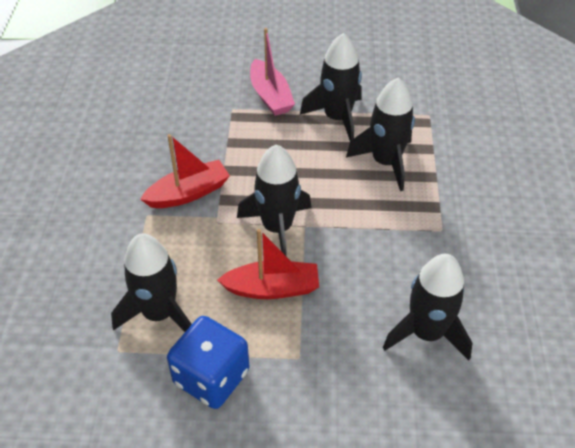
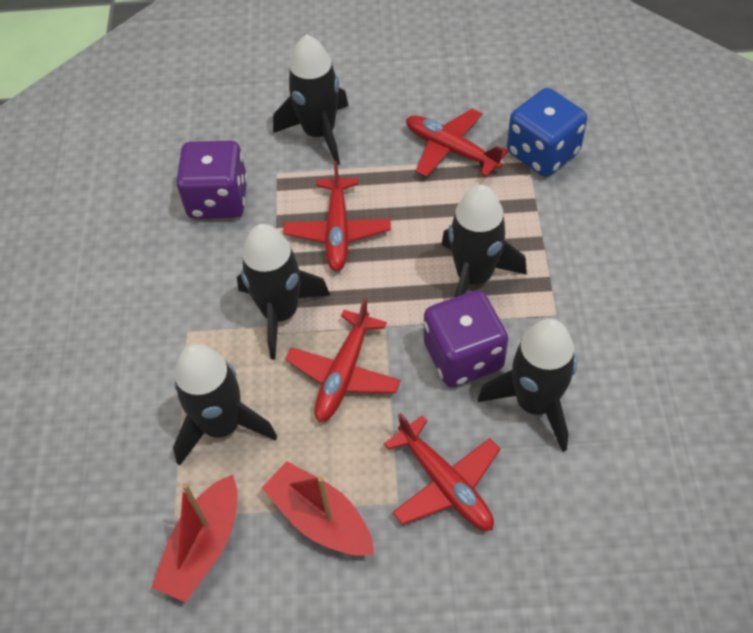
pink boat: 1 -> 0
purple dice: 0 -> 2
red plane: 0 -> 4

